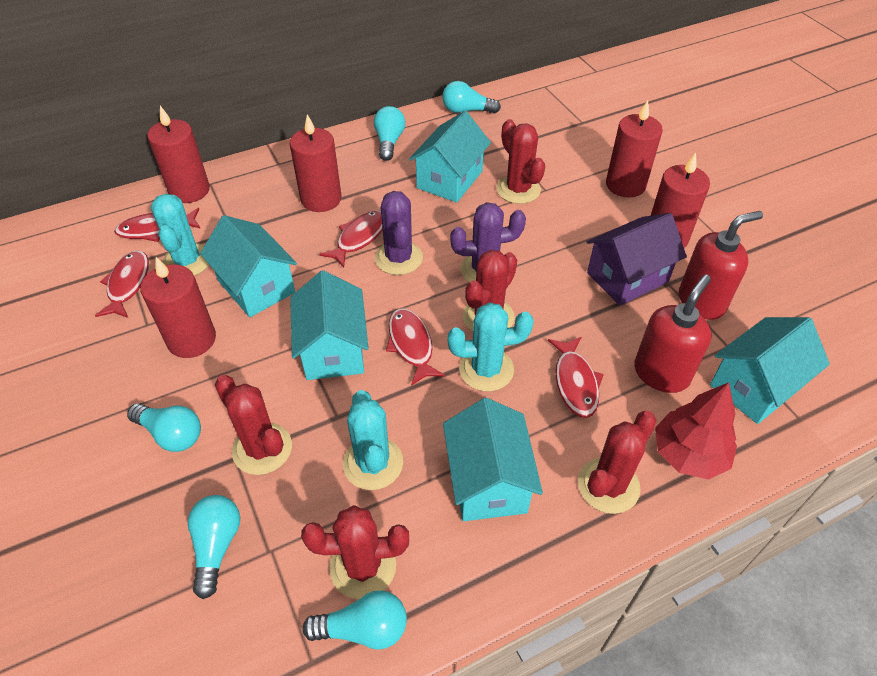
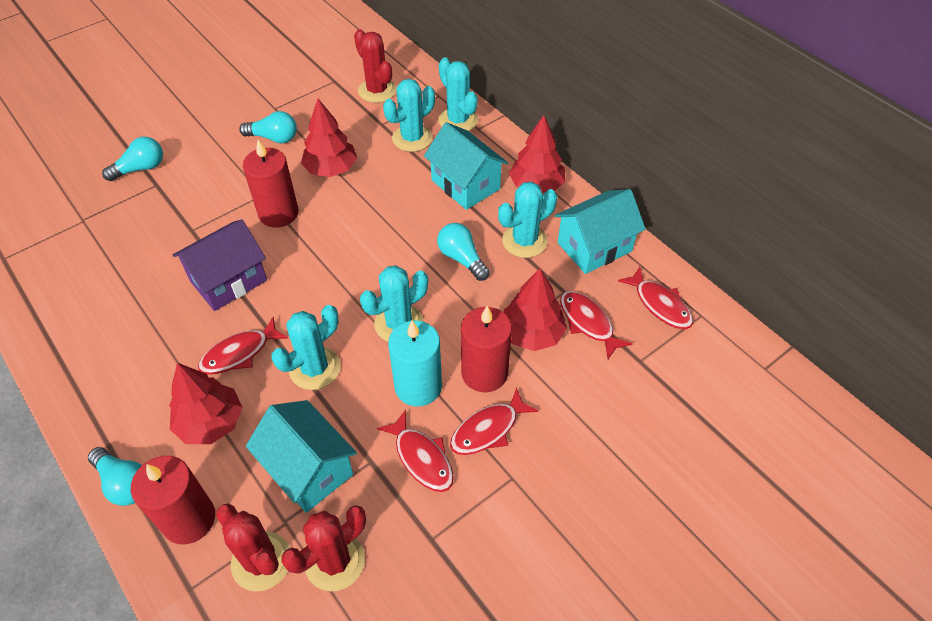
purple cactus: 2 -> 0
red cactus: 5 -> 3
red candle: 5 -> 3
red soap dispenser: 2 -> 0
red tree: 1 -> 4
turquoise cactus: 3 -> 5
turquoise candle: 0 -> 1
turquoise house: 5 -> 3
turquoise light bulb: 5 -> 4

